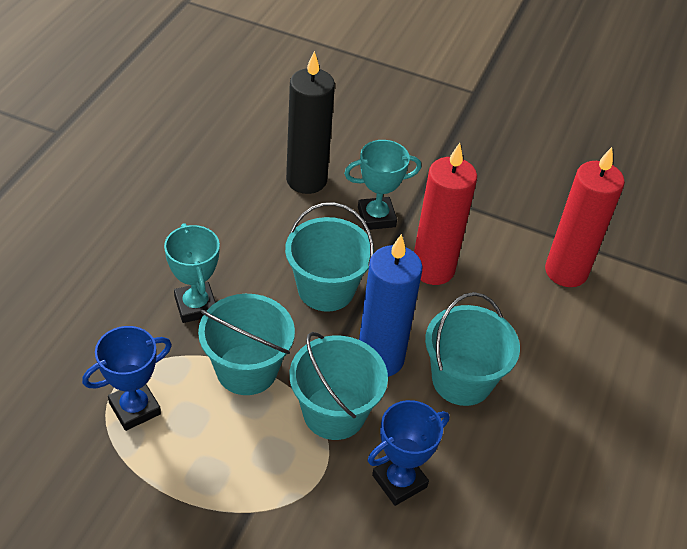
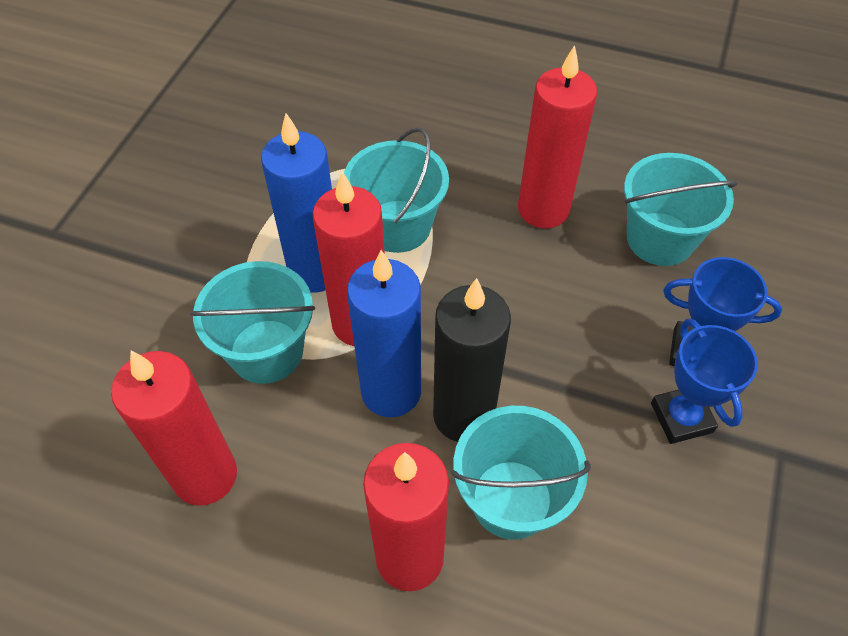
blue candle: 1 -> 2
red candle: 2 -> 4
turquoise trophy: 2 -> 0

